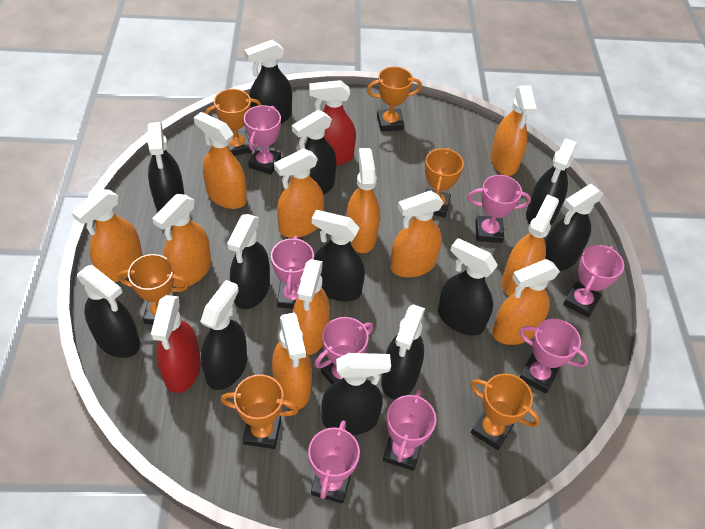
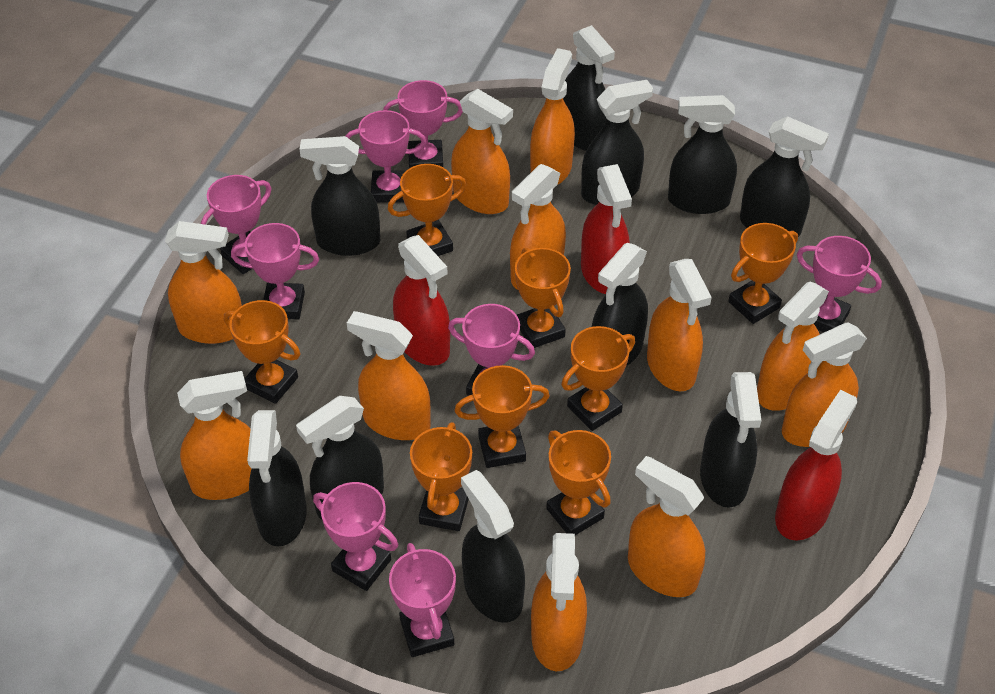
black spray bottle: 12 -> 10
orange trophy: 6 -> 8
red spray bottle: 2 -> 3

